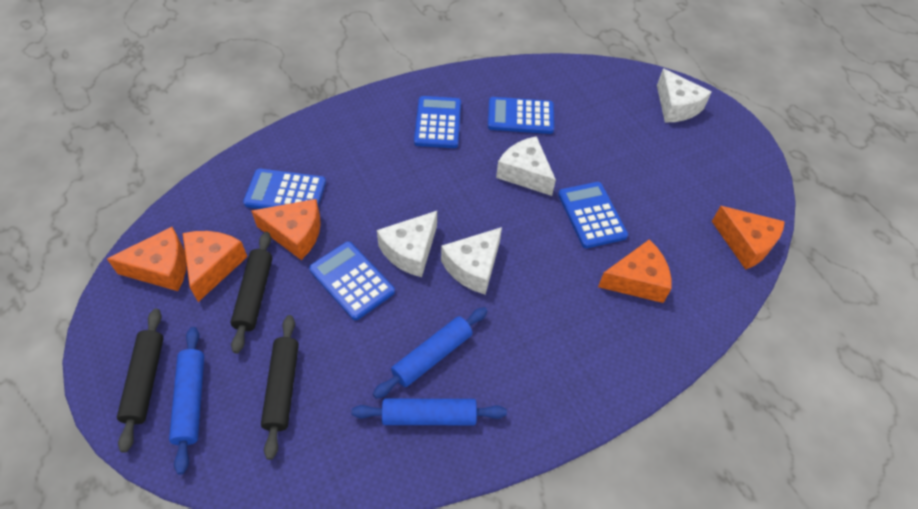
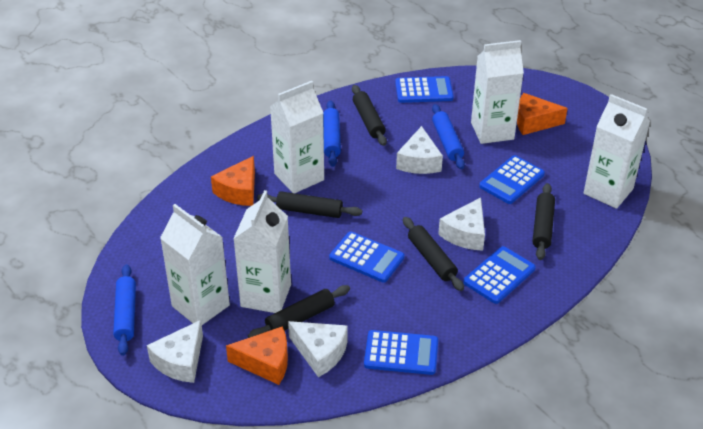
black rolling pin: 3 -> 5
orange cheese: 5 -> 3
white carton: 0 -> 5

